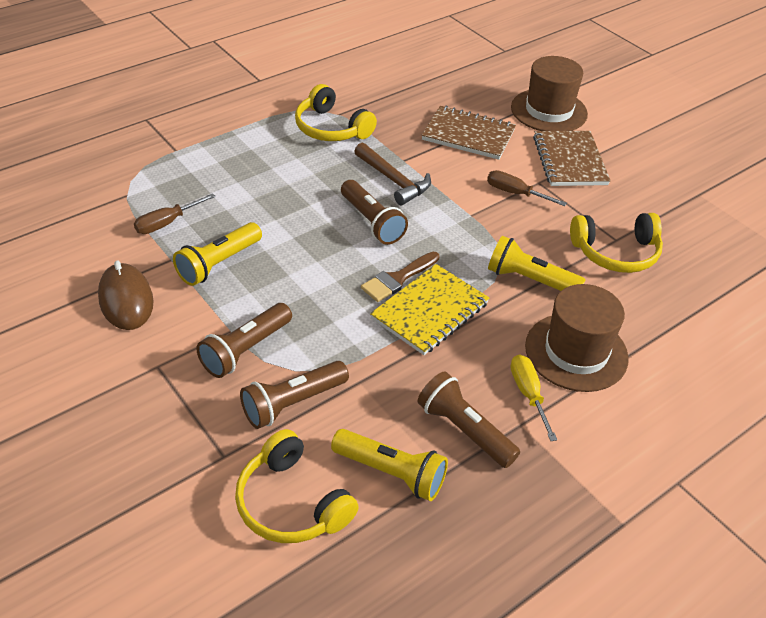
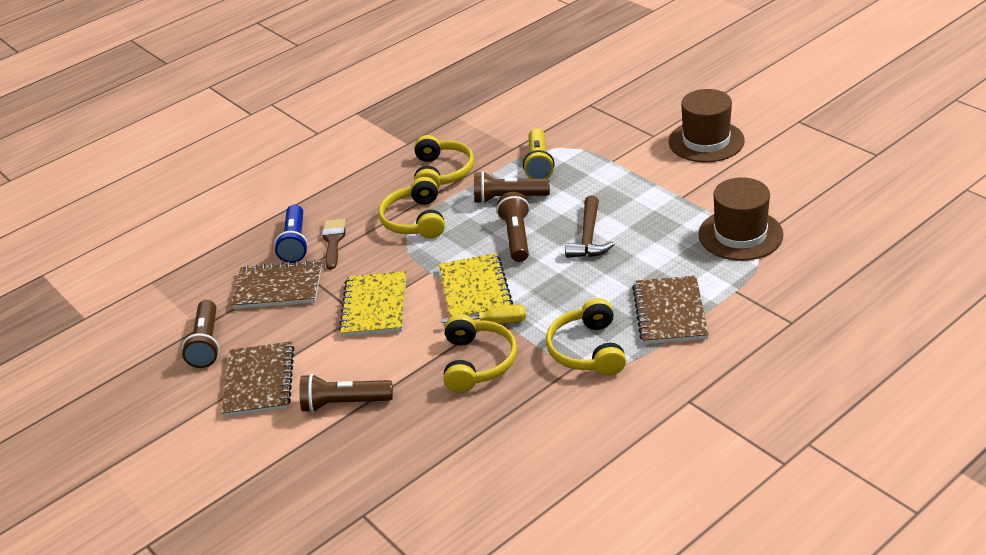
blue flashlight: 0 -> 1
brown mouse: 1 -> 0
brown notebook: 2 -> 3
brown screwdriver: 2 -> 0
yellow flashlight: 3 -> 1
yellow headphones: 3 -> 4
yellow notebook: 1 -> 2

